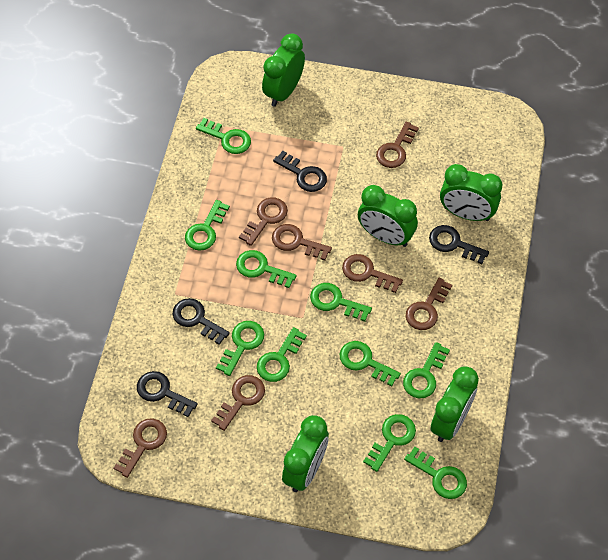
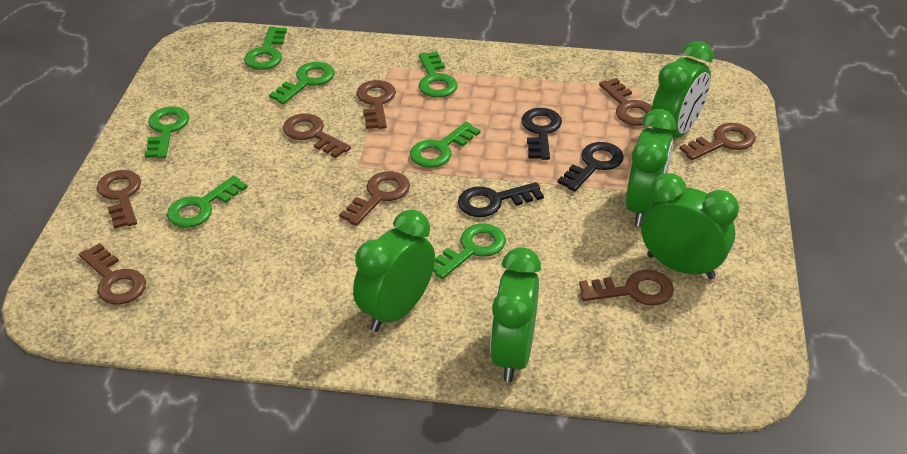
black key: 4 -> 3
brown key: 7 -> 8
green key: 10 -> 7

